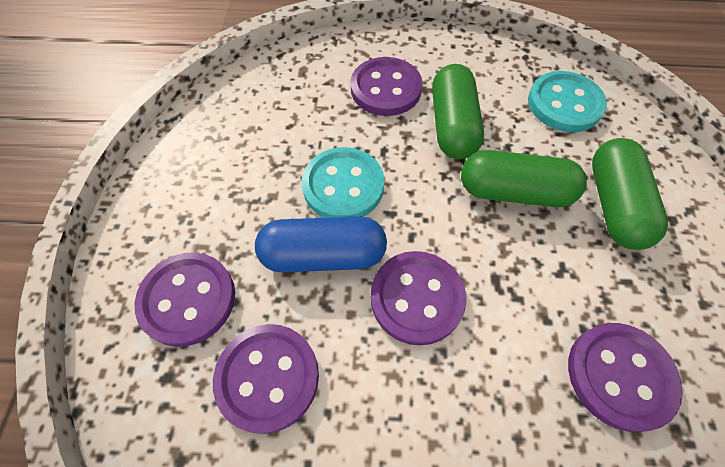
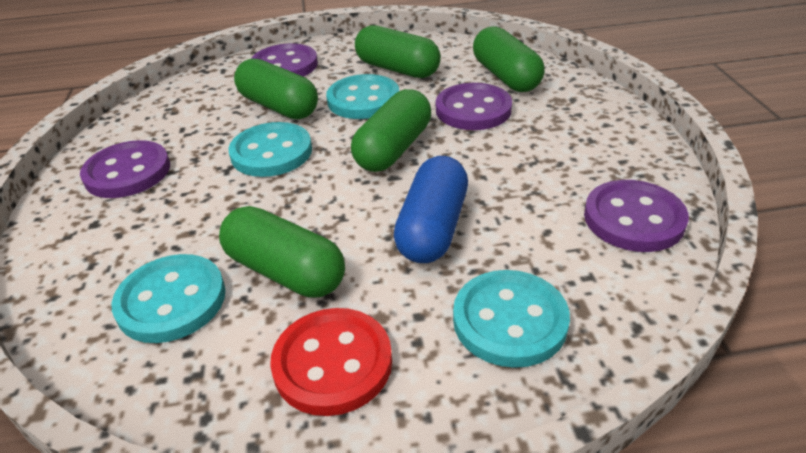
green capsule: 3 -> 5
purple button: 5 -> 4
red button: 0 -> 1
turquoise button: 2 -> 4

